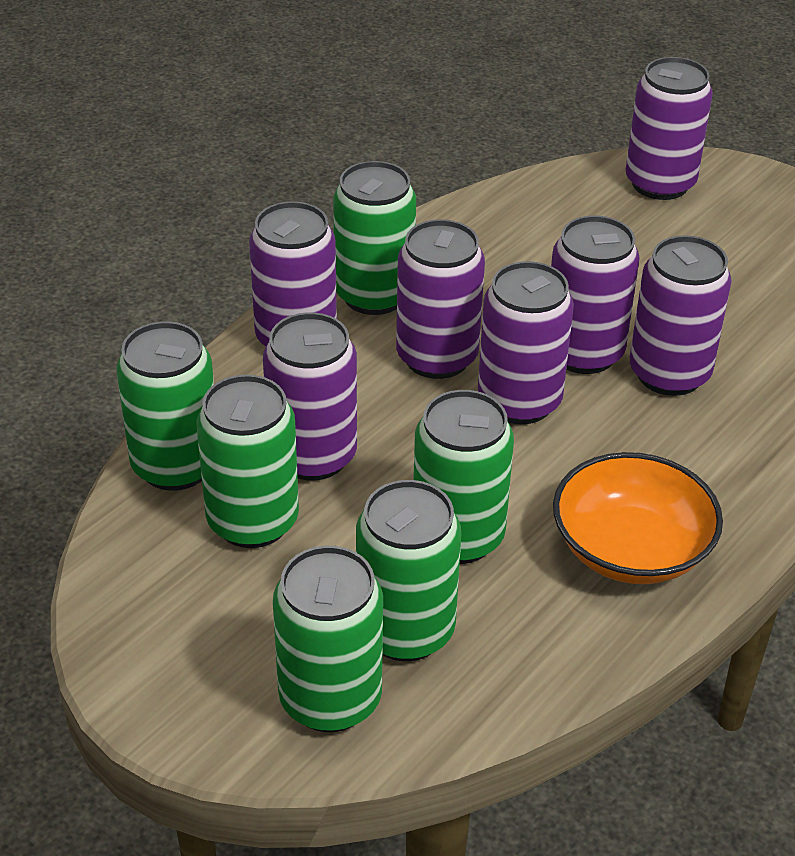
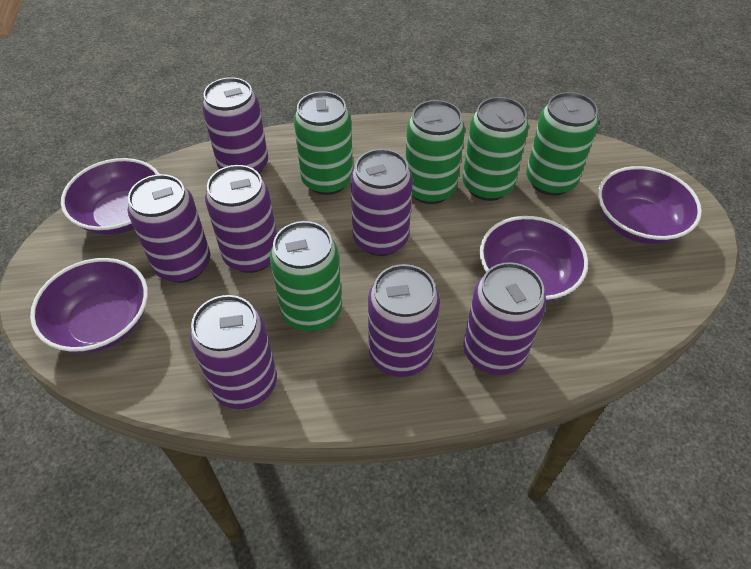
green can: 6 -> 5
orange bowl: 1 -> 0
purple bowl: 0 -> 4

